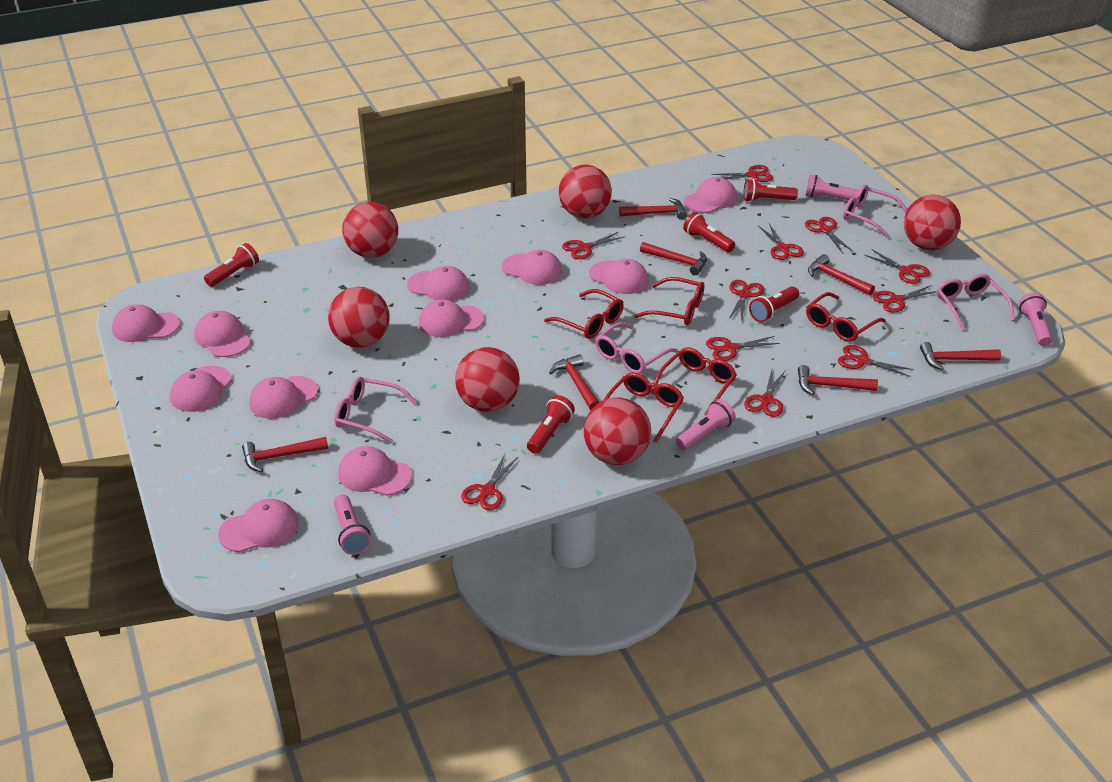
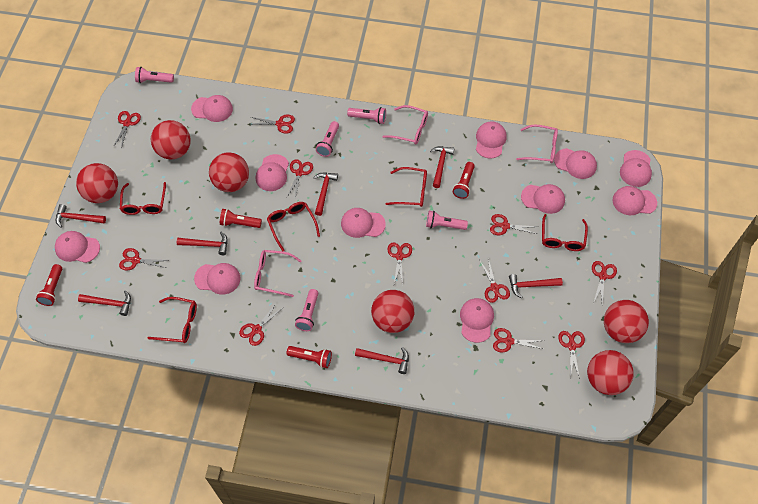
pink flashlight: 4 -> 5
pink glasses: 4 -> 3
red flashlight: 5 -> 4

